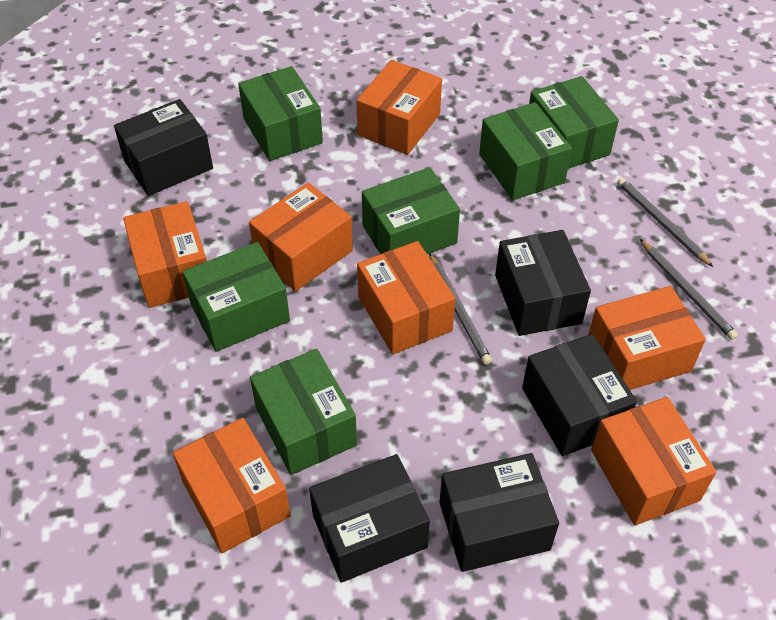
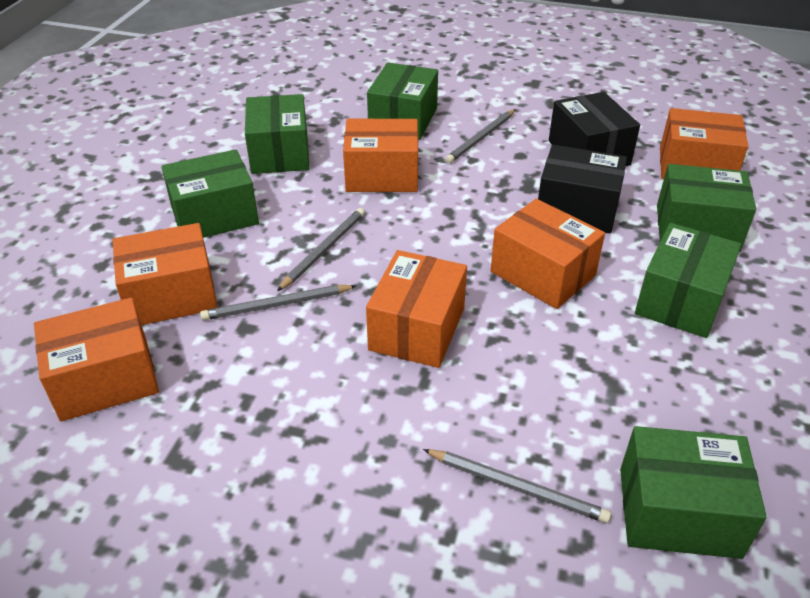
black box: 5 -> 2
grey pencil: 3 -> 4
orange box: 7 -> 6

